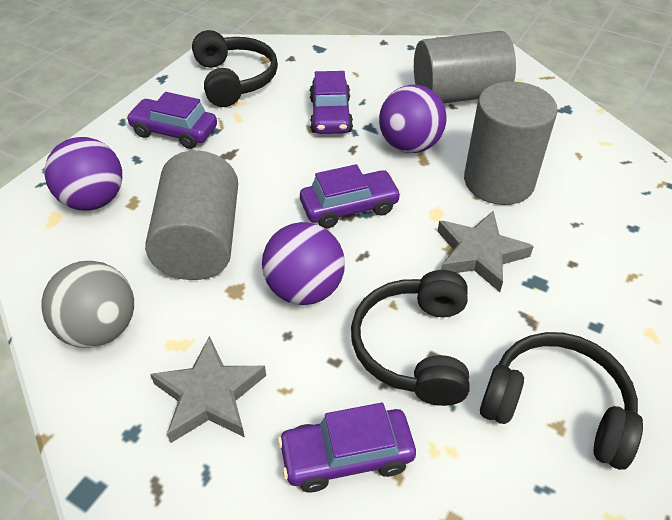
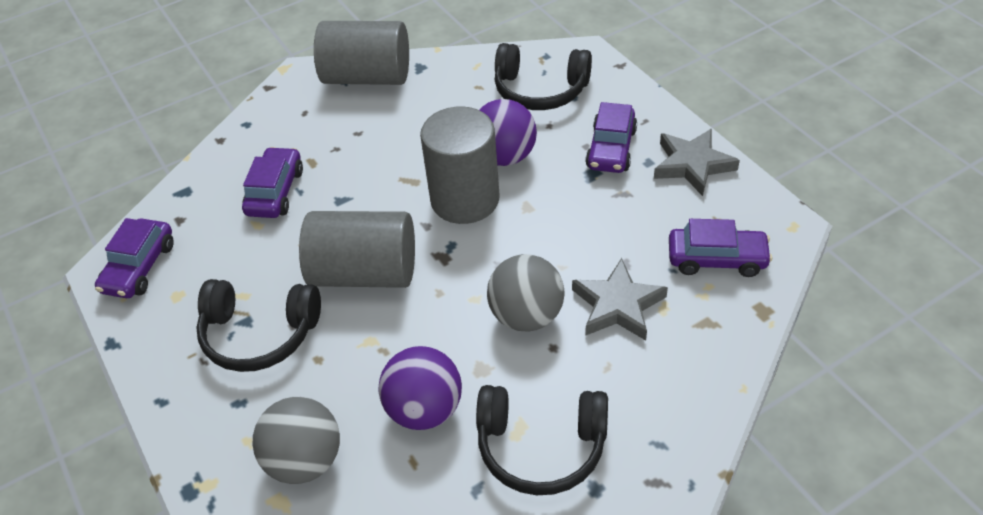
grey ball: 1 -> 2
purple ball: 3 -> 2

